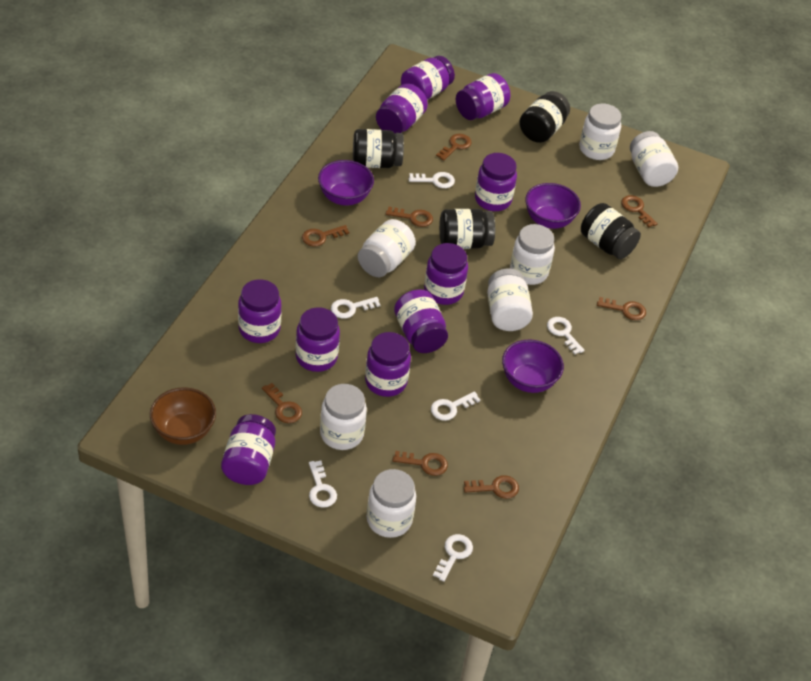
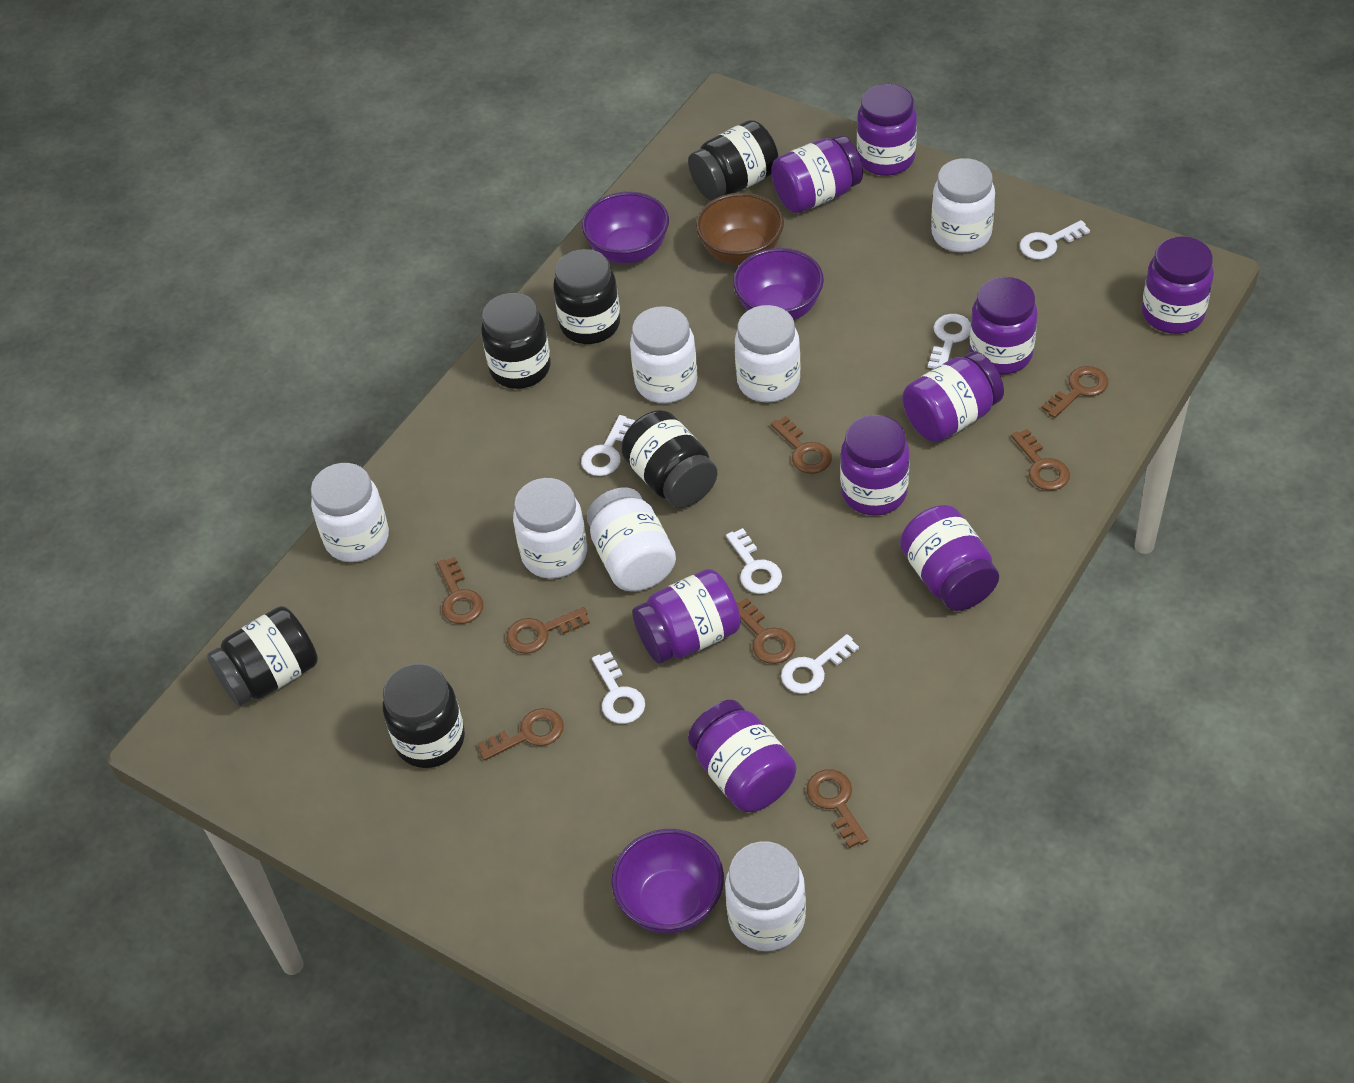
black jar: 4 -> 6
purple jar: 10 -> 9

